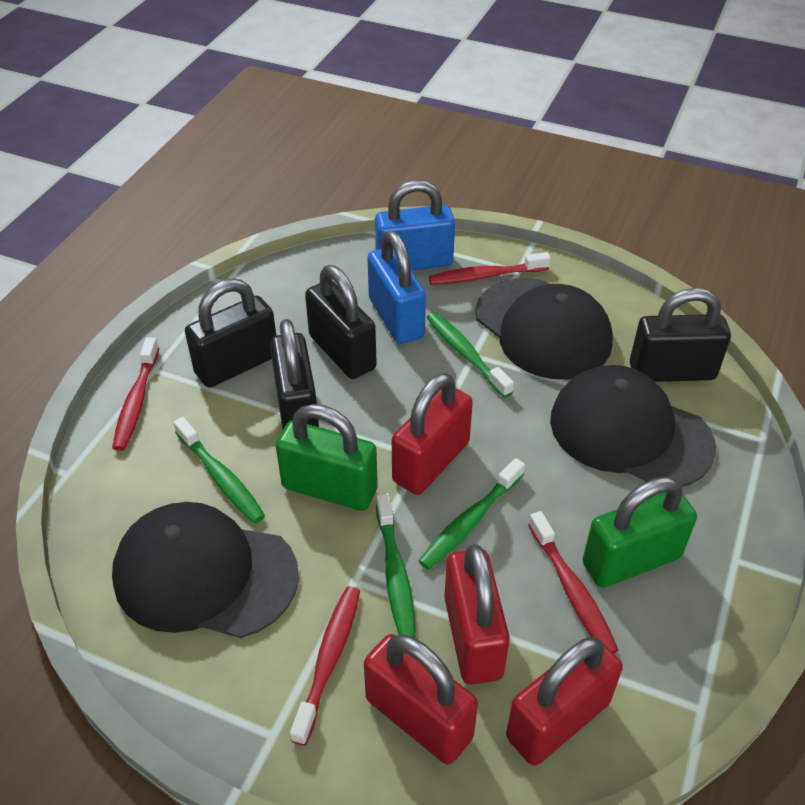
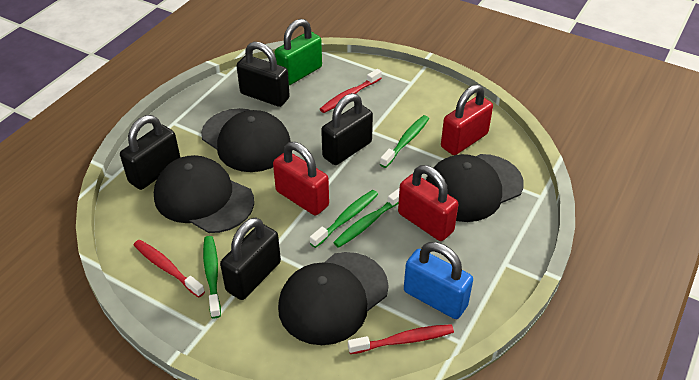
black cap: 3 -> 4
blue padlock: 2 -> 1
green padlock: 2 -> 1
red padlock: 4 -> 3
red toothbrush: 4 -> 3

